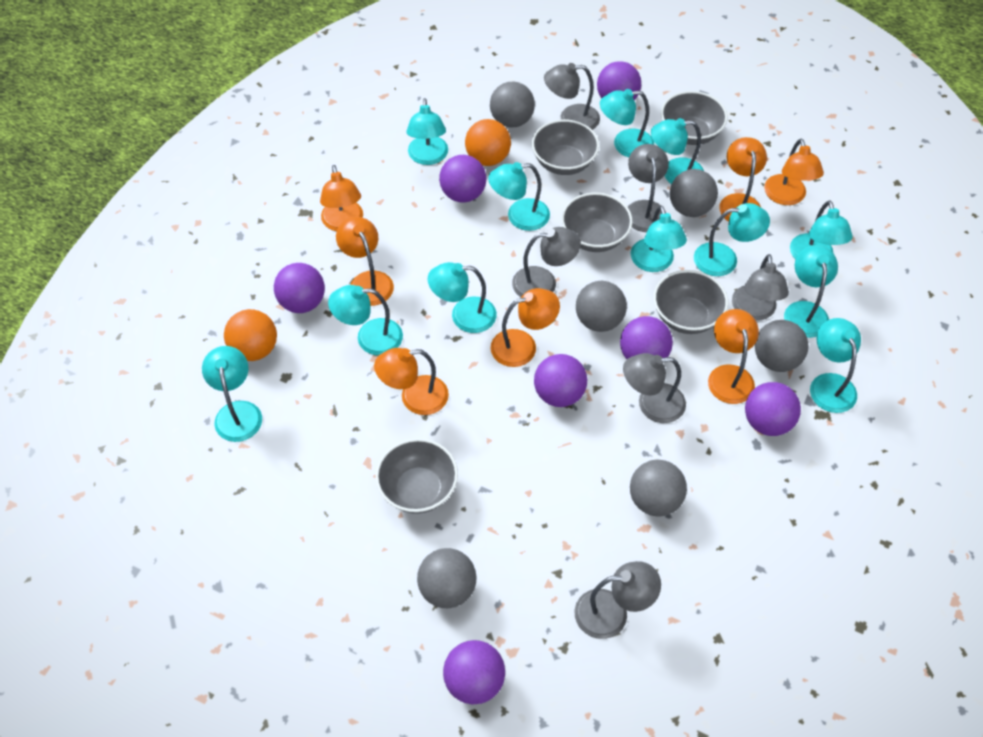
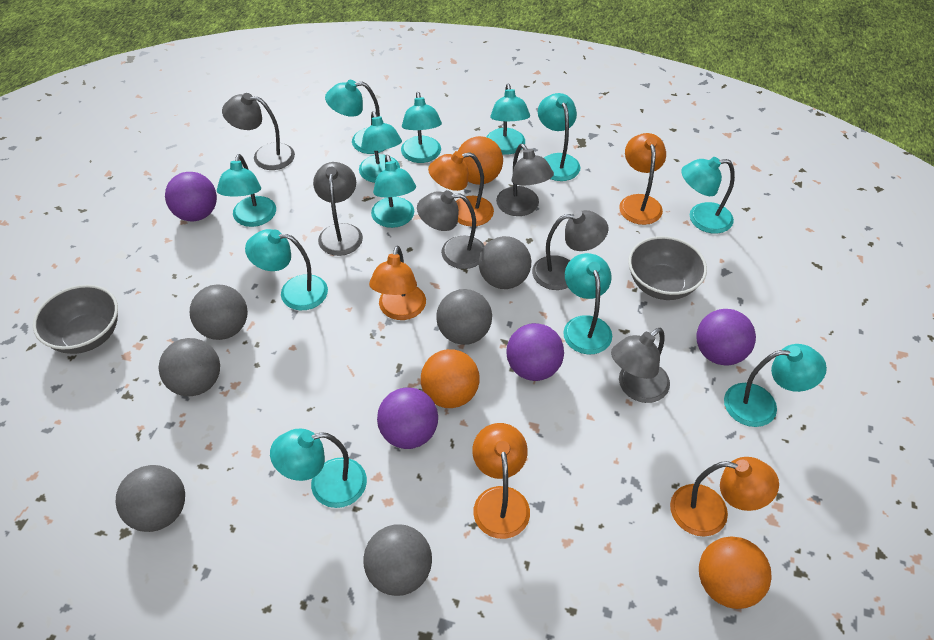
grey bowl: 5 -> 2
orange ball: 2 -> 3
orange lamp: 7 -> 5
purple ball: 7 -> 4

